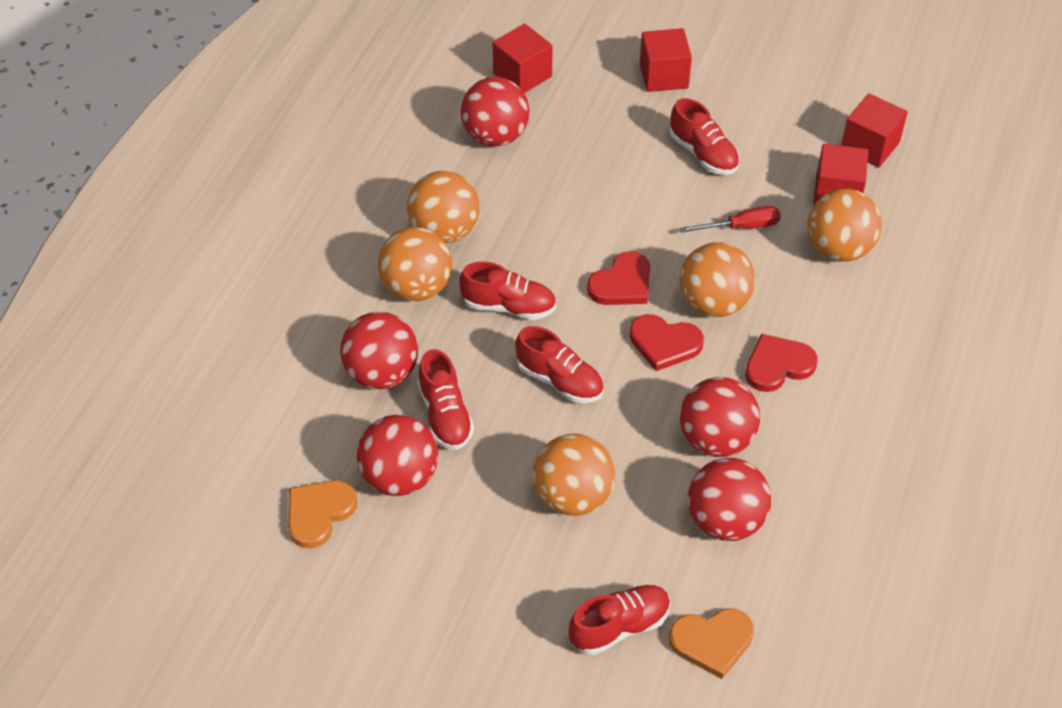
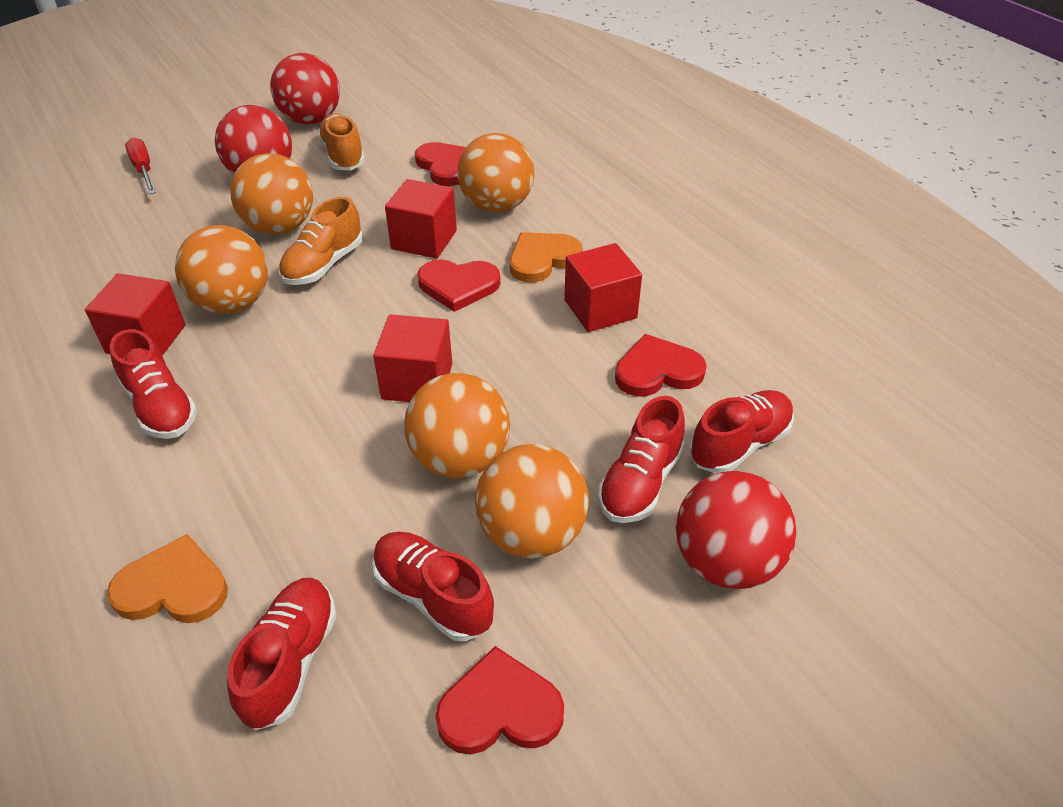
orange shoe: 0 -> 2
red ball: 5 -> 3
red heart: 3 -> 4

